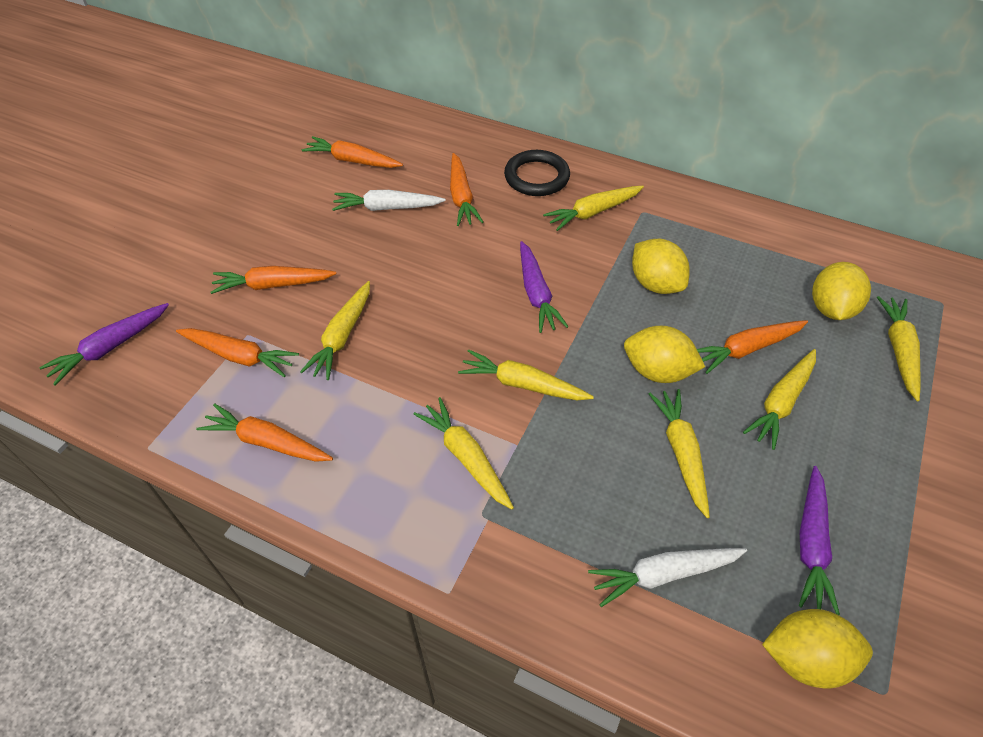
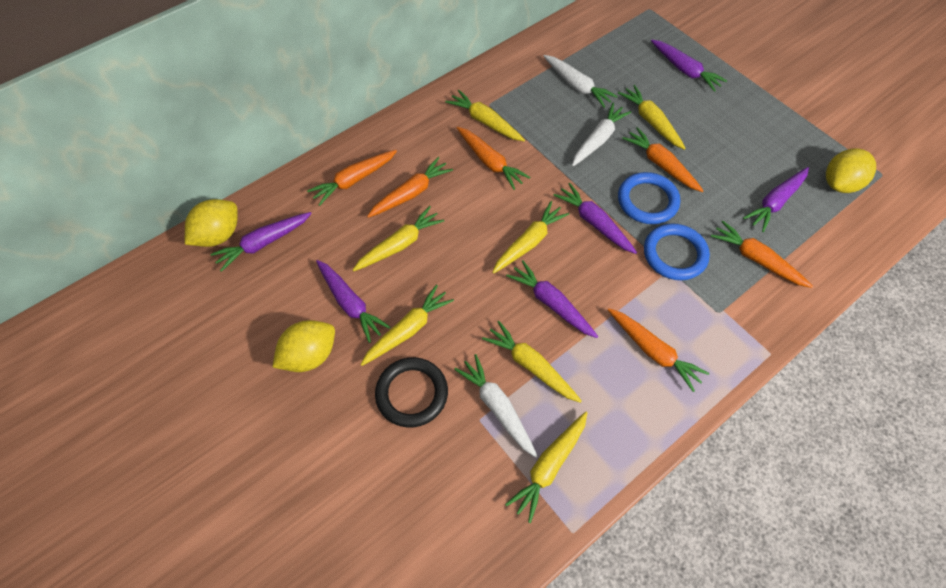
blue ring: 0 -> 2
purple carrot: 3 -> 6
white carrot: 2 -> 3
yellow lemon: 4 -> 3

